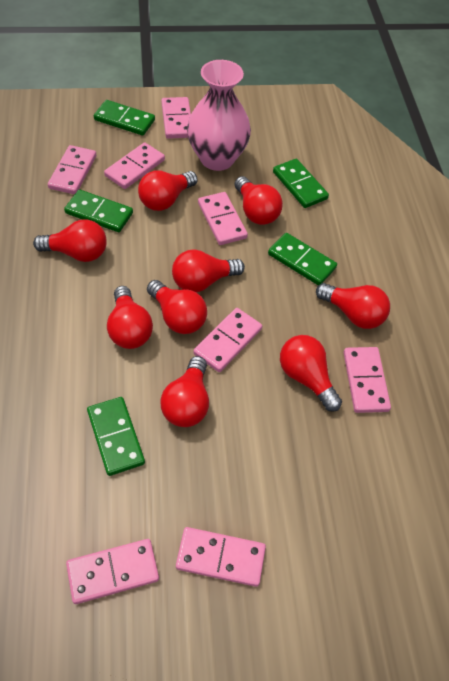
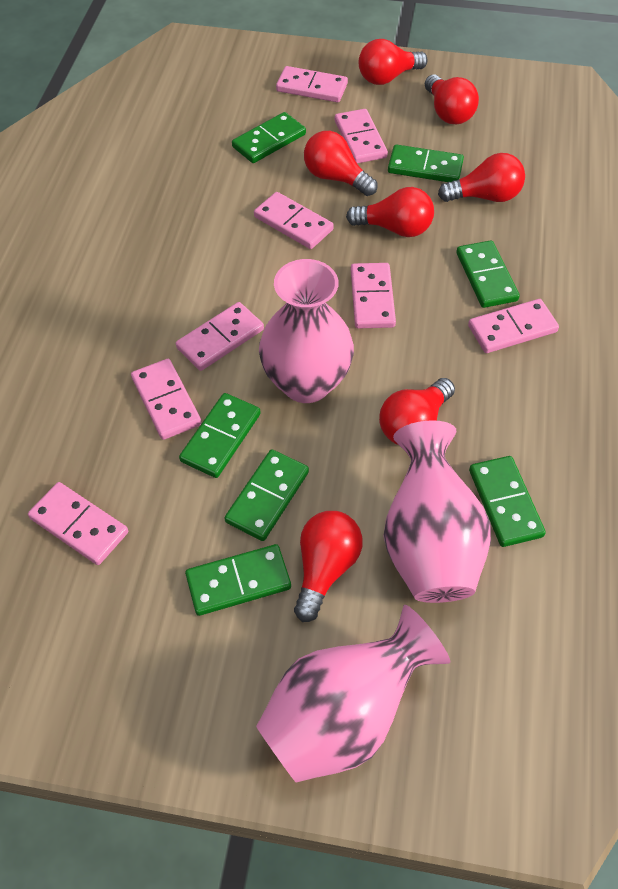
green domino: 5 -> 7
pink vase: 1 -> 3
red light bulb: 9 -> 7

